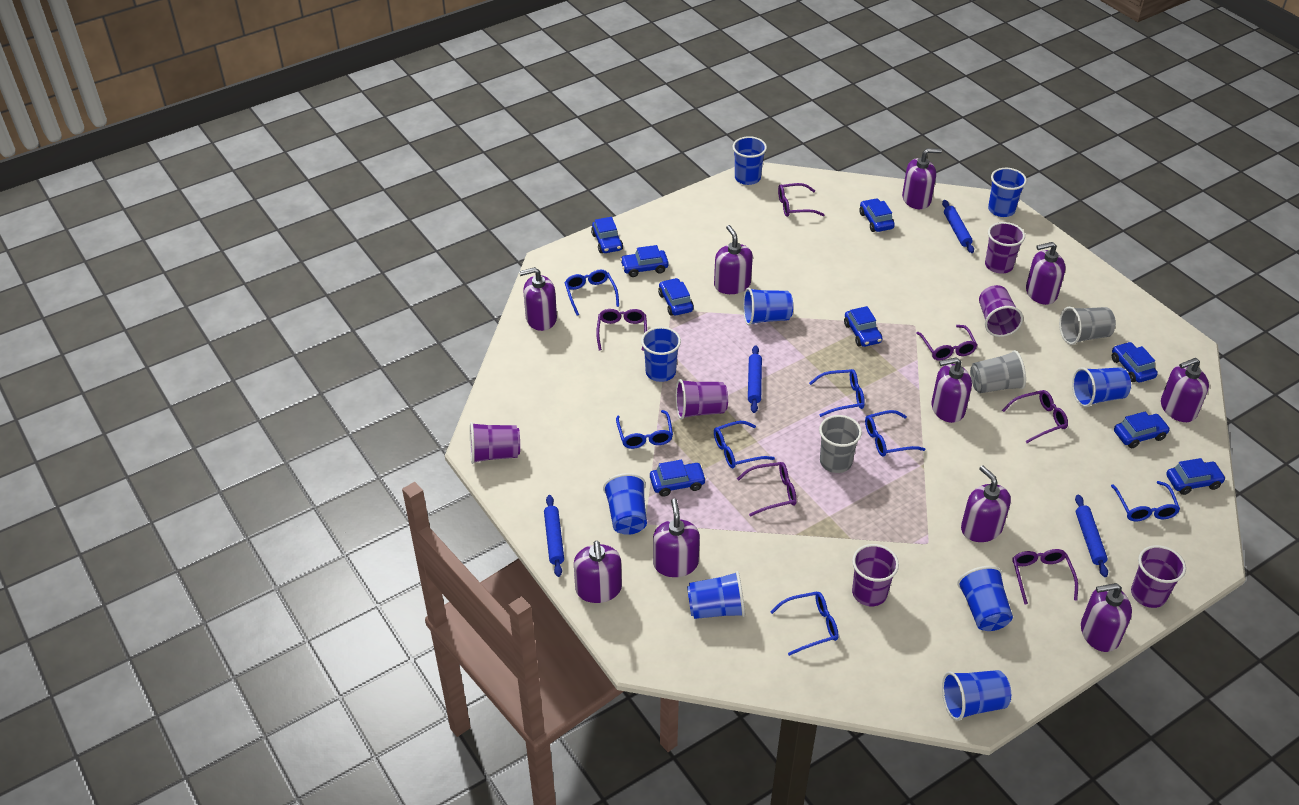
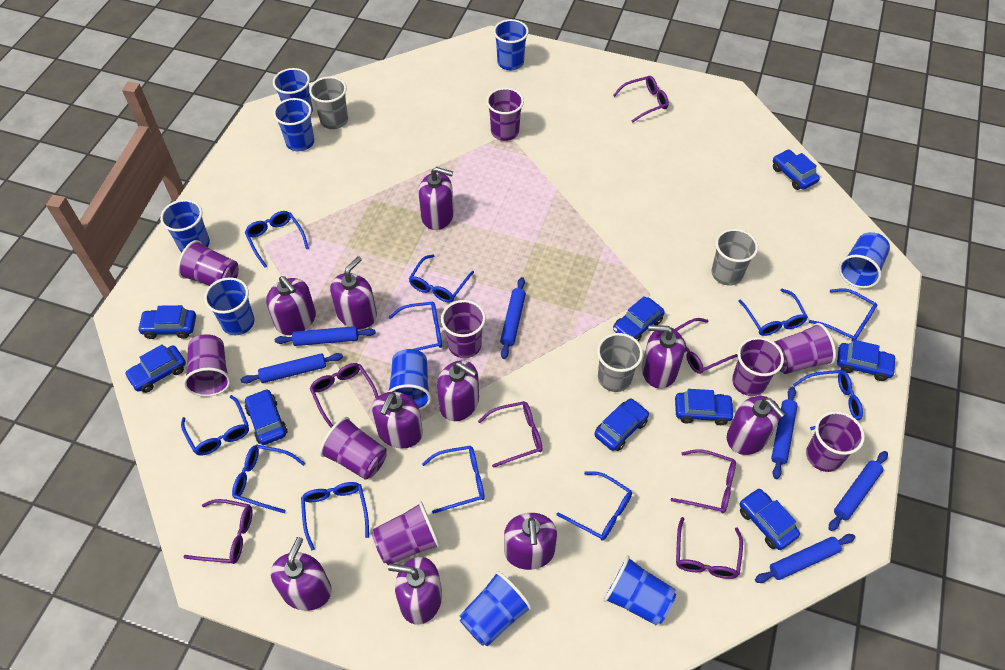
blue glasses: 7 -> 11
blue rolling pin: 4 -> 6
purple cup: 6 -> 9
purple glasses: 6 -> 7

